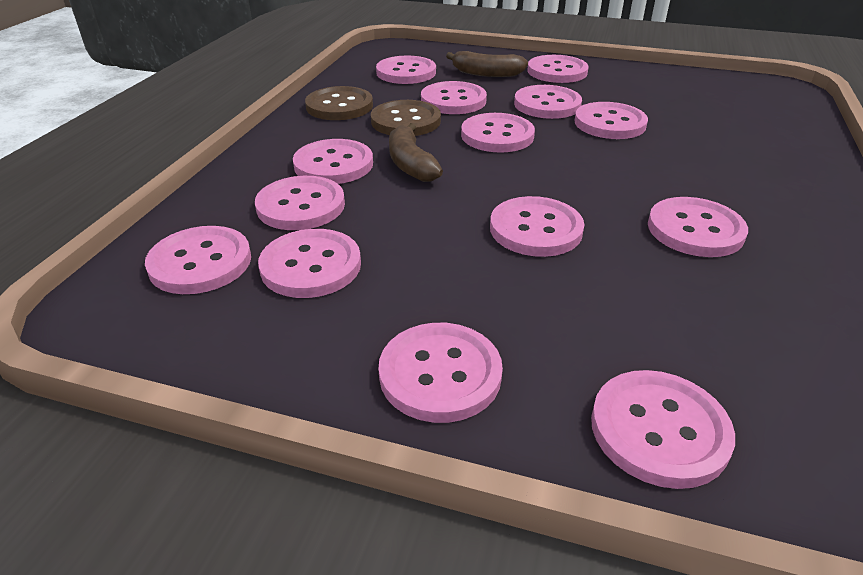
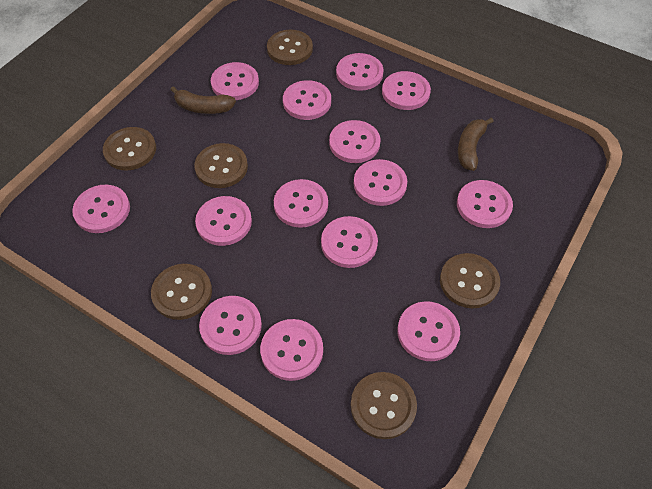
brown button: 2 -> 6

